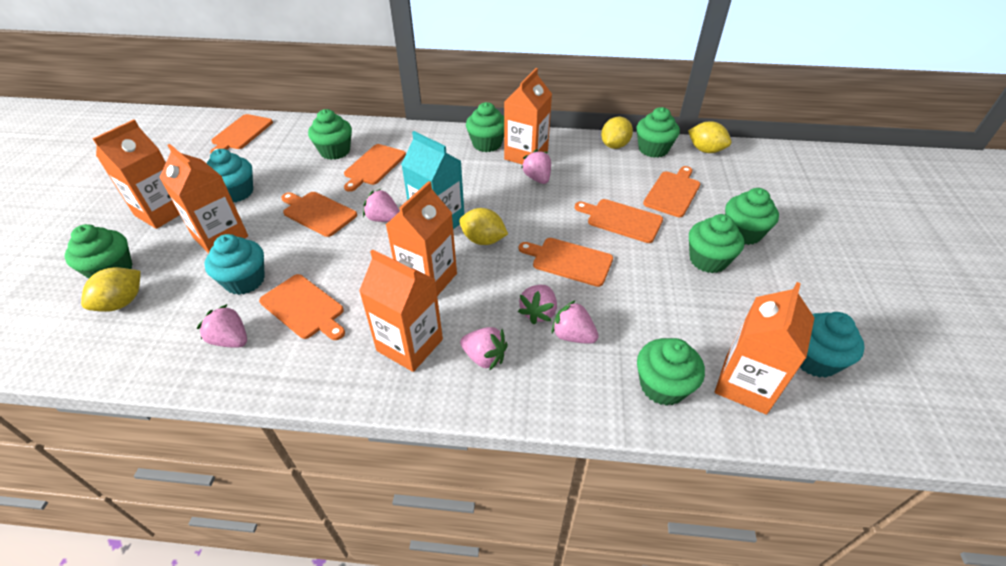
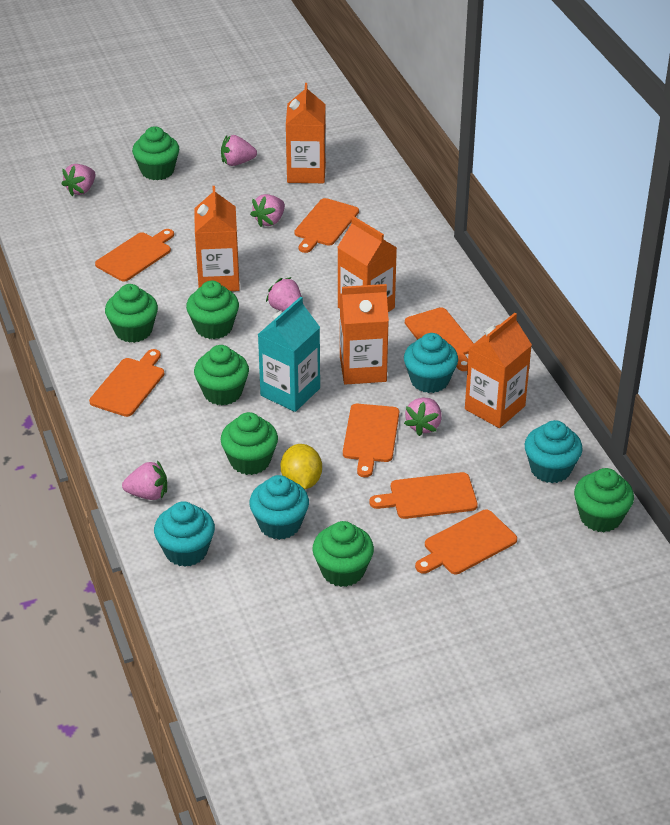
orange carton: 6 -> 5
turquoise cupcake: 3 -> 4
yellow lemon: 4 -> 1

